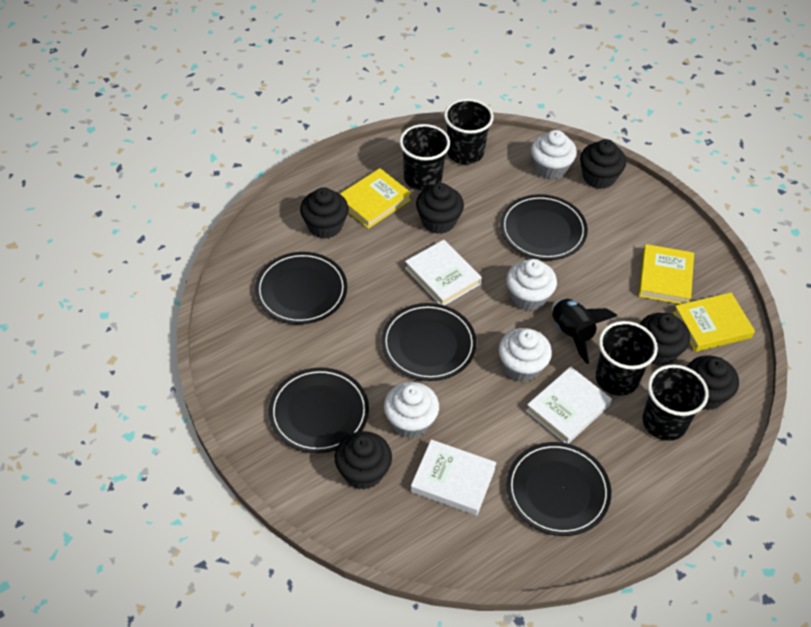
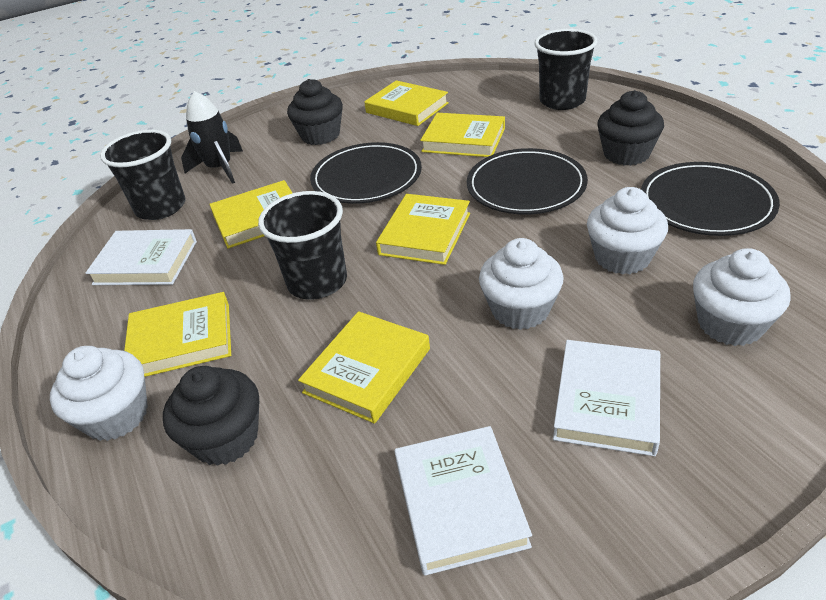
black cup: 4 -> 3
black cupcake: 6 -> 3
black plate: 5 -> 3
yellow book: 3 -> 6

